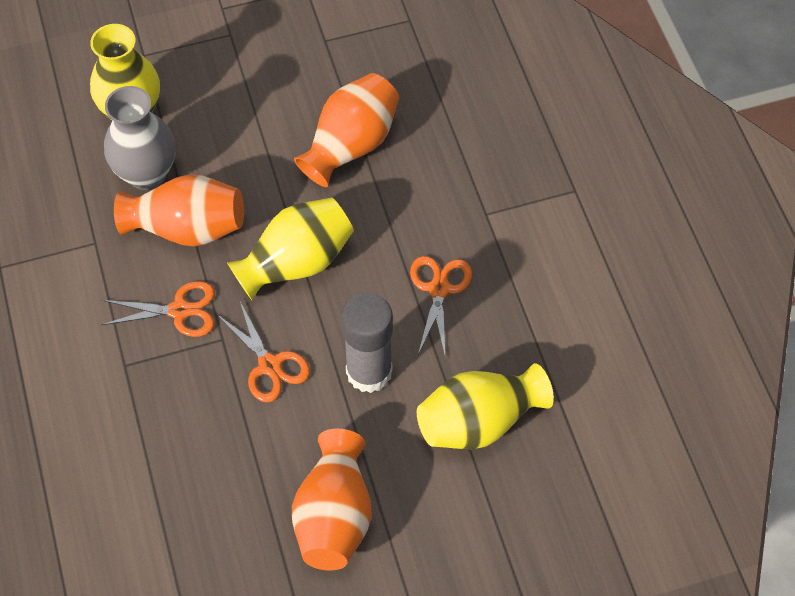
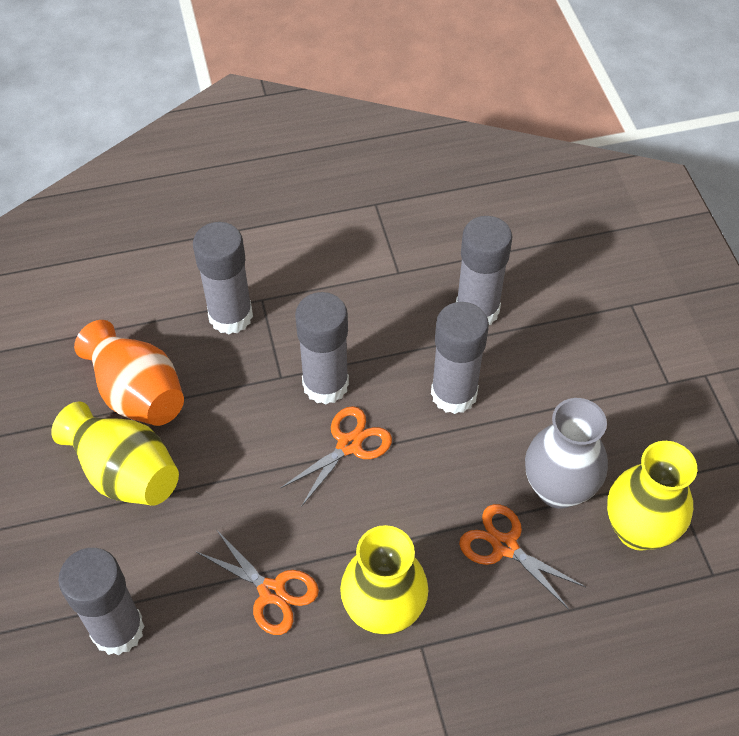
grey glue stick: 1 -> 5
orange vase: 3 -> 1

